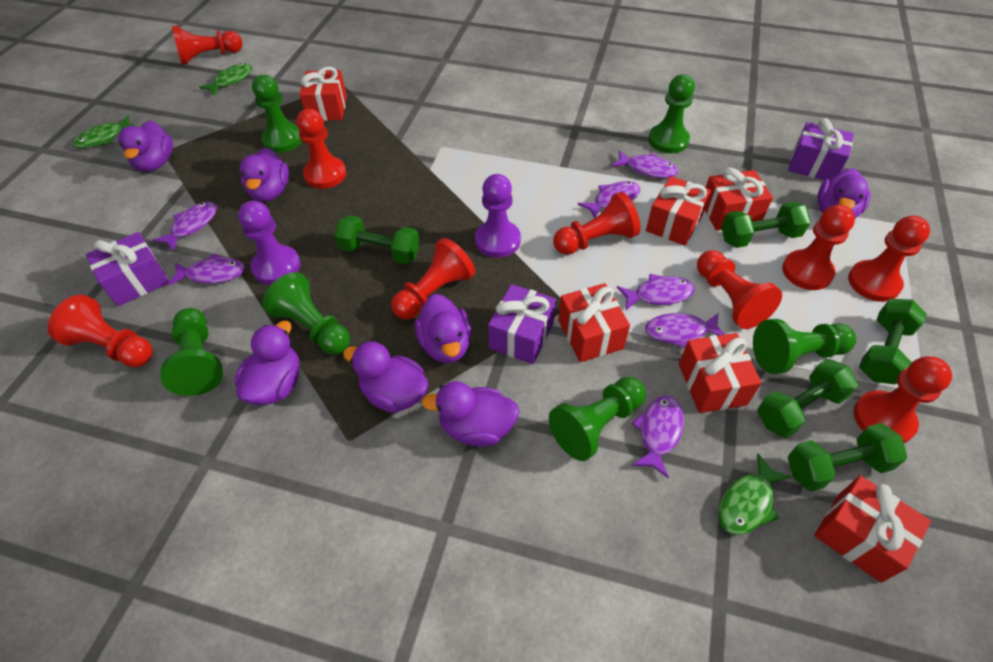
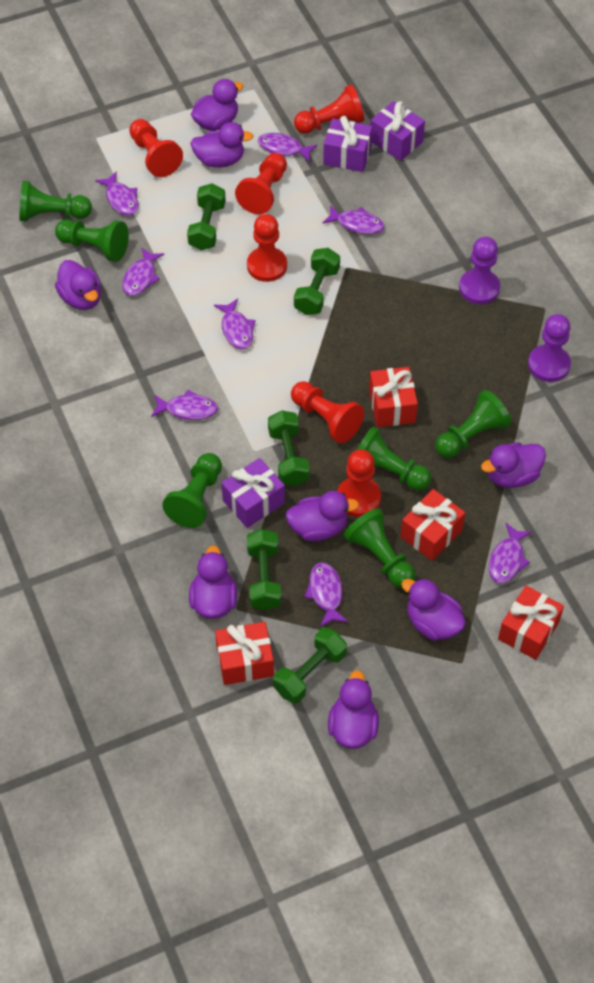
green fish: 3 -> 0
purple duck: 7 -> 8
purple fish: 7 -> 8
red gift: 6 -> 4
red pawn: 9 -> 6

